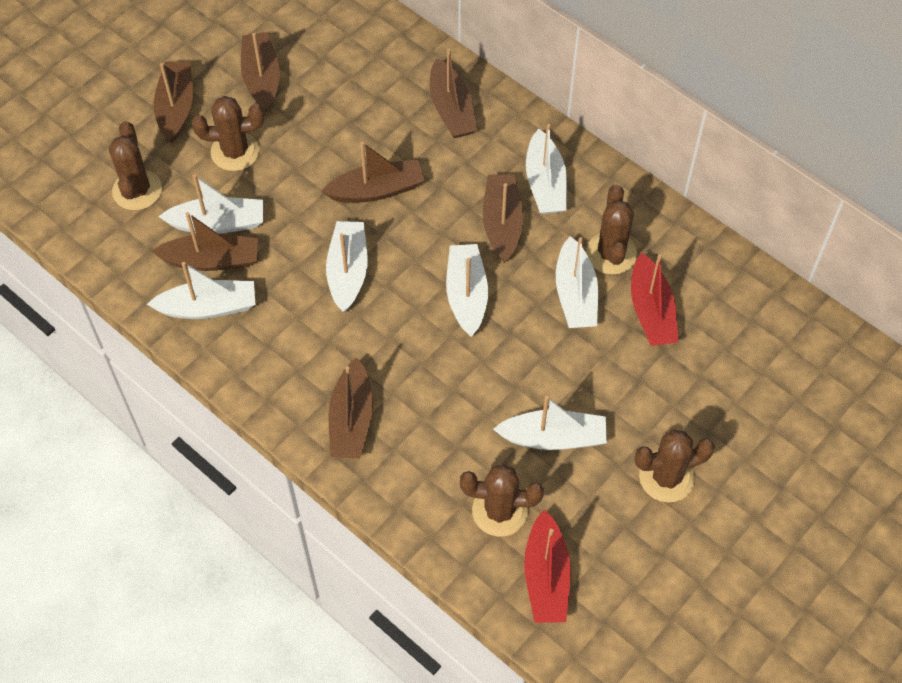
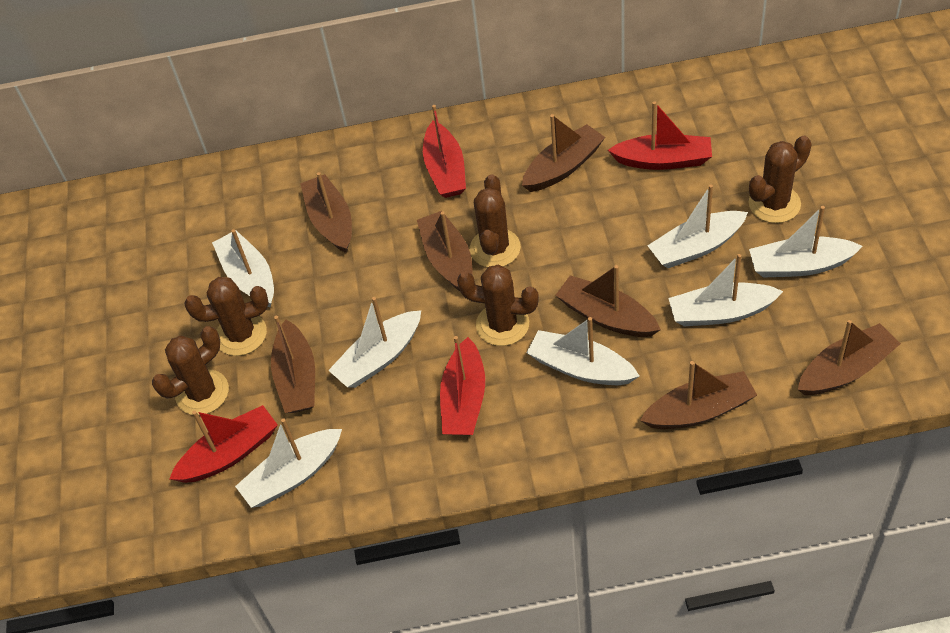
red boat: 2 -> 4

